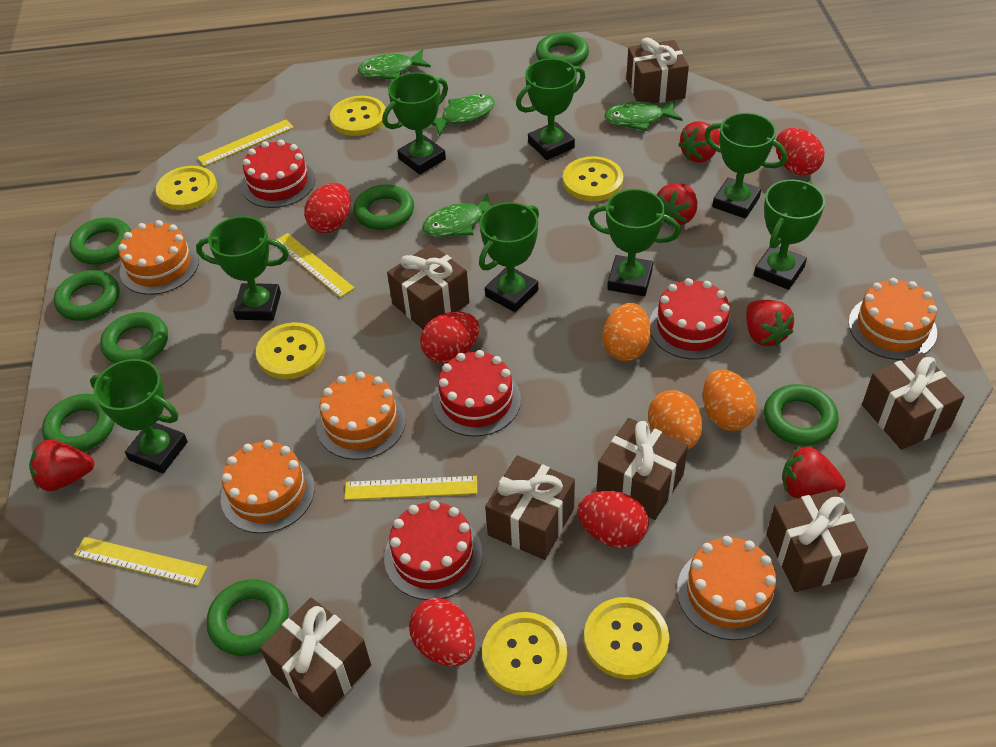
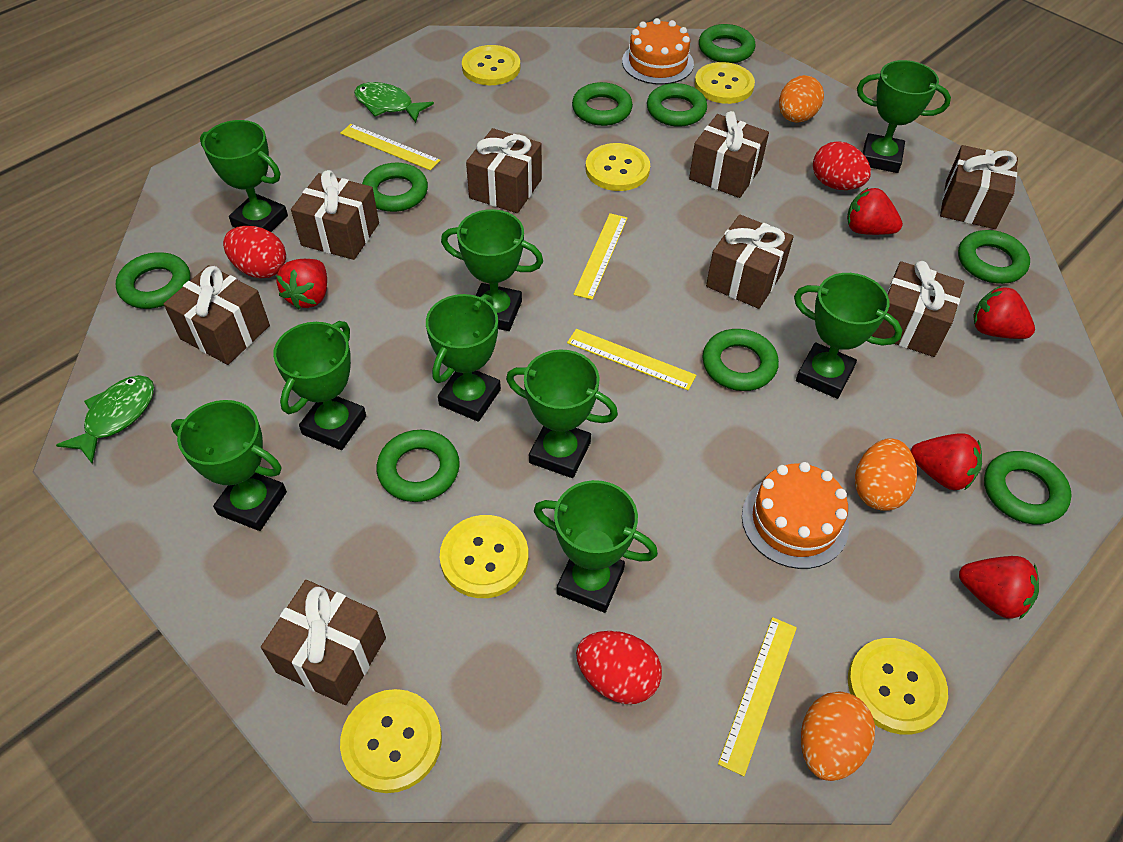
brown gift: 7 -> 8
green fish: 4 -> 2
green ring: 8 -> 9
green trophy: 8 -> 9
orange cake: 5 -> 2
red cake: 4 -> 0
red egg: 5 -> 3

